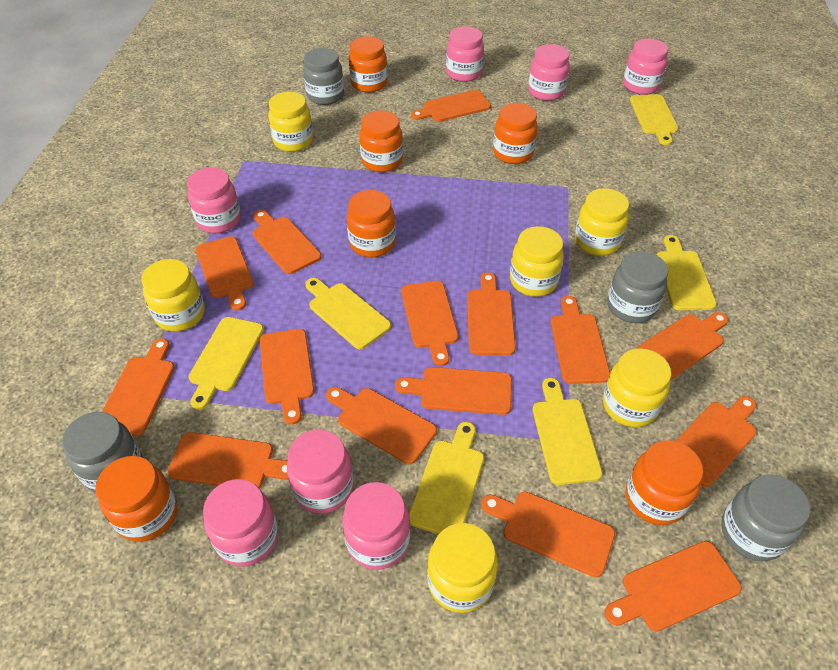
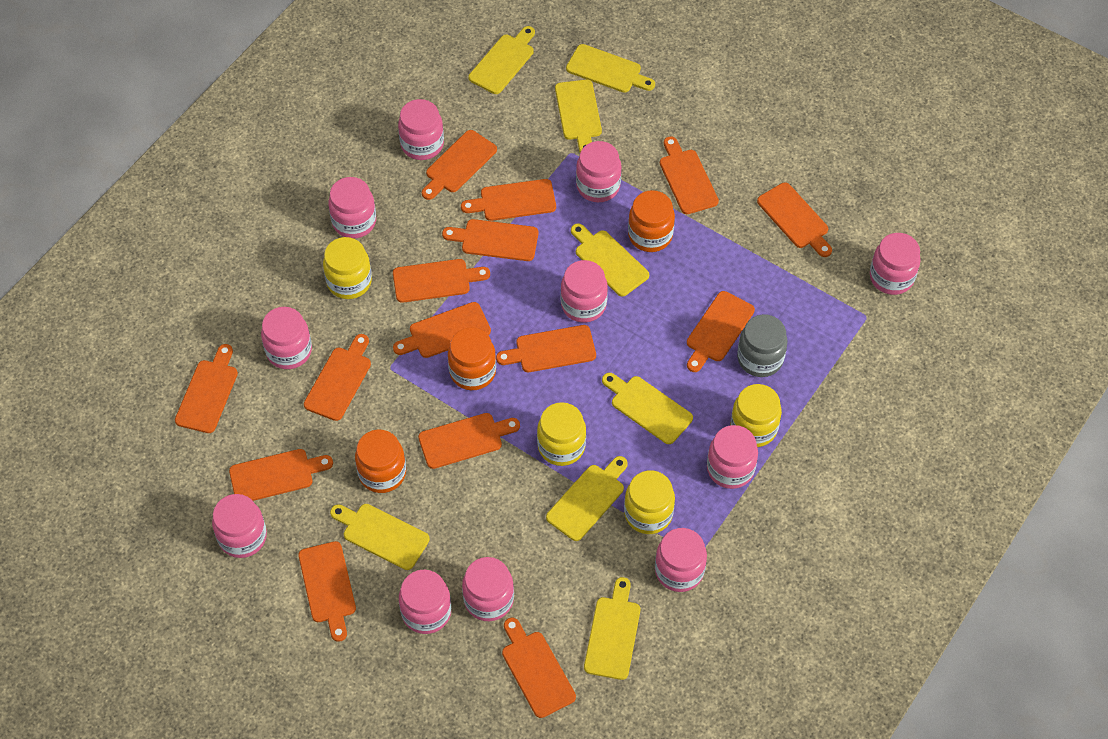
grey jar: 4 -> 1
orange jar: 6 -> 3
pink jar: 7 -> 11
yellow cutting board: 6 -> 8
yellow jar: 6 -> 4

